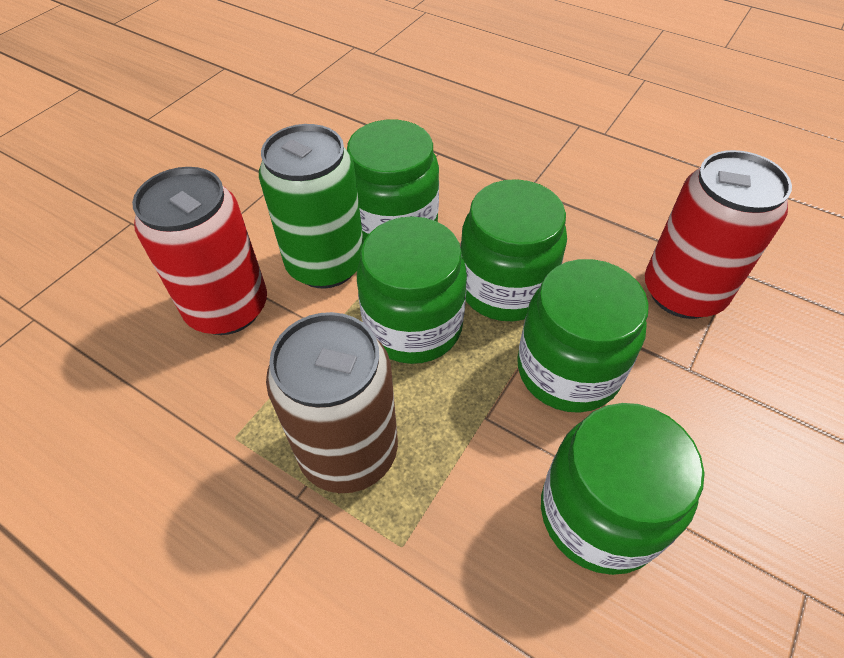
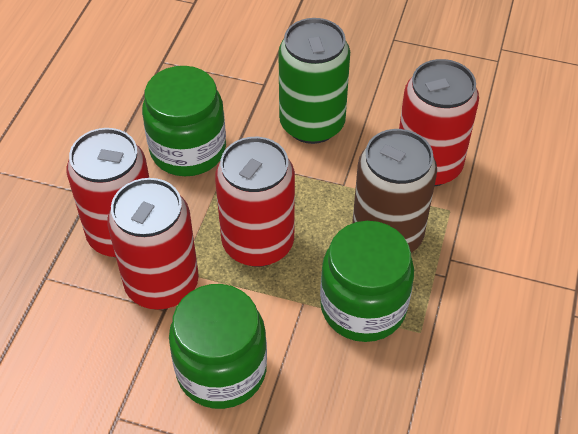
green jar: 5 -> 3
red can: 2 -> 4

